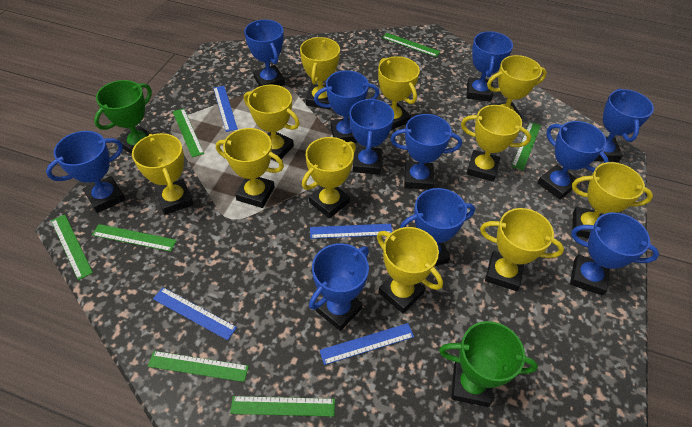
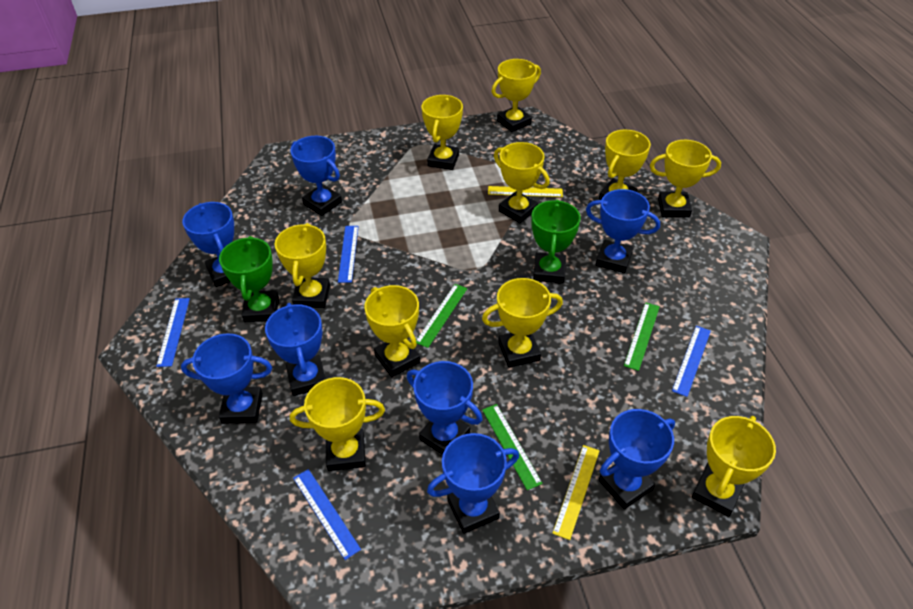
blue trophy: 11 -> 8
green ruler: 7 -> 3
yellow ruler: 0 -> 2
yellow trophy: 11 -> 10

